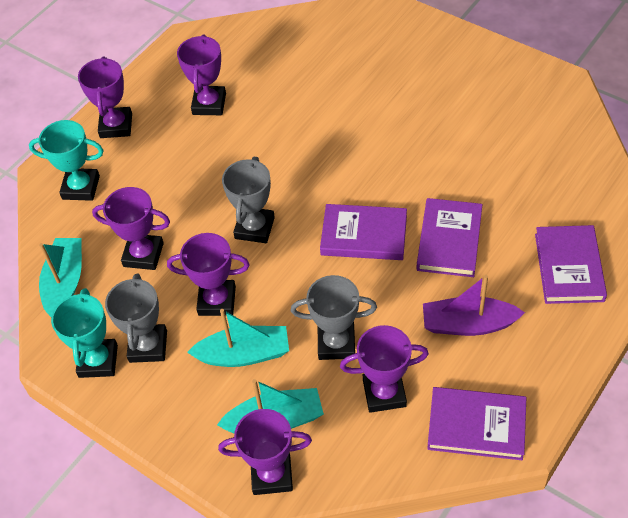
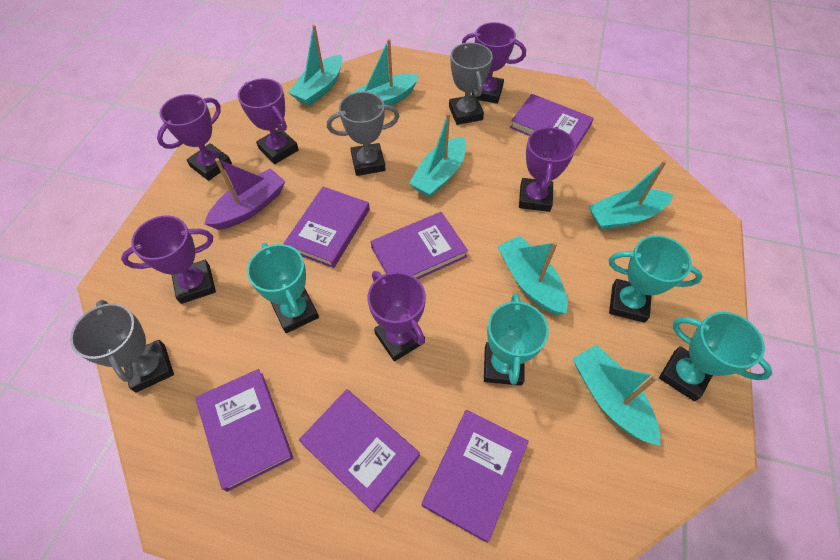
purple book: 4 -> 6
turquoise boat: 3 -> 6
turquoise trophy: 2 -> 4

